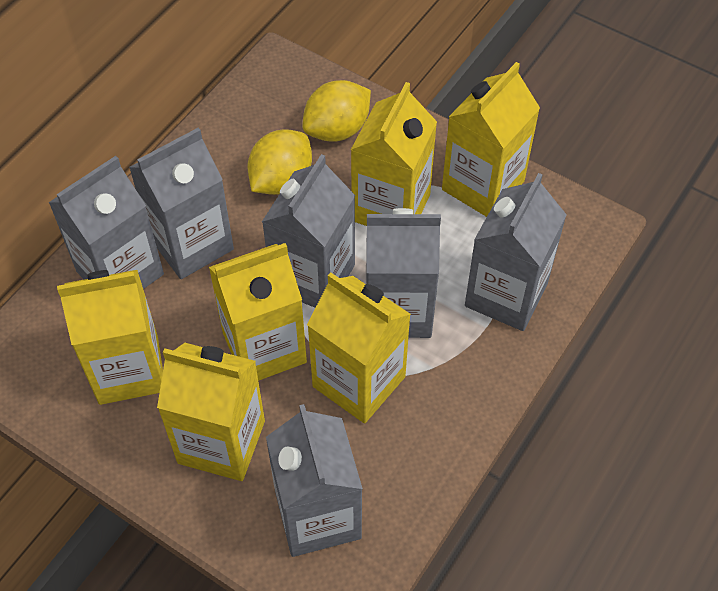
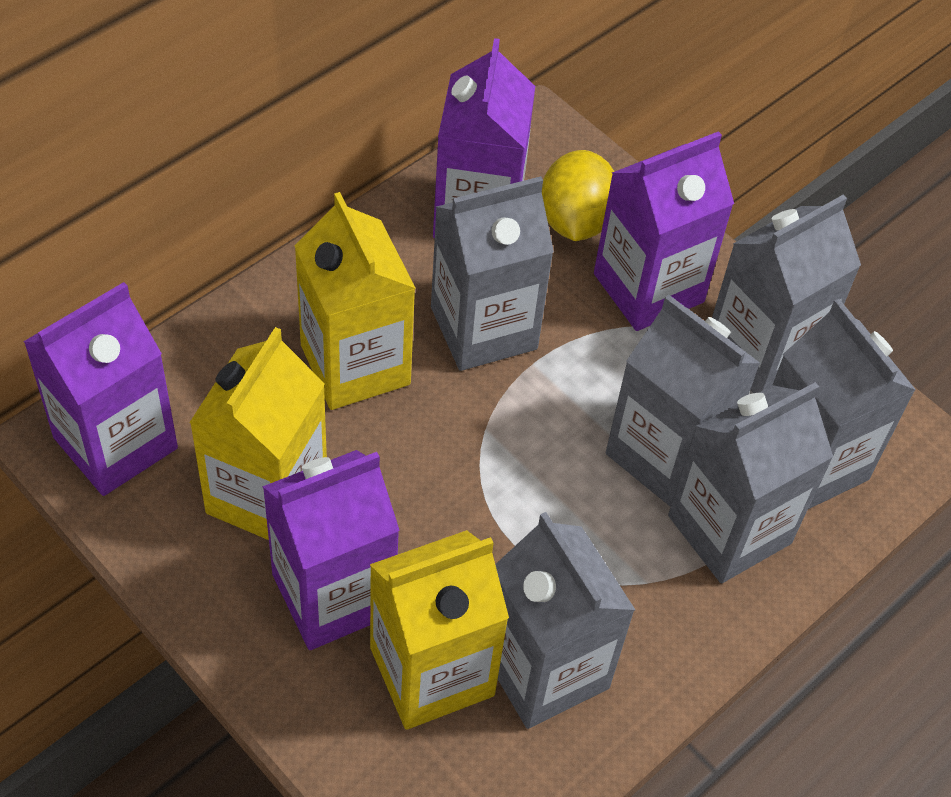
purple carton: 0 -> 4
yellow carton: 6 -> 3
yellow lemon: 2 -> 1

